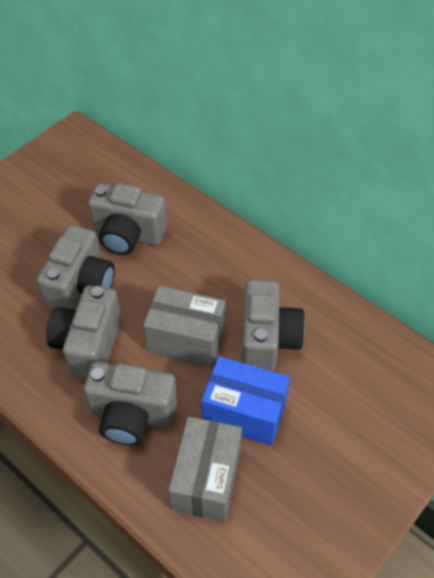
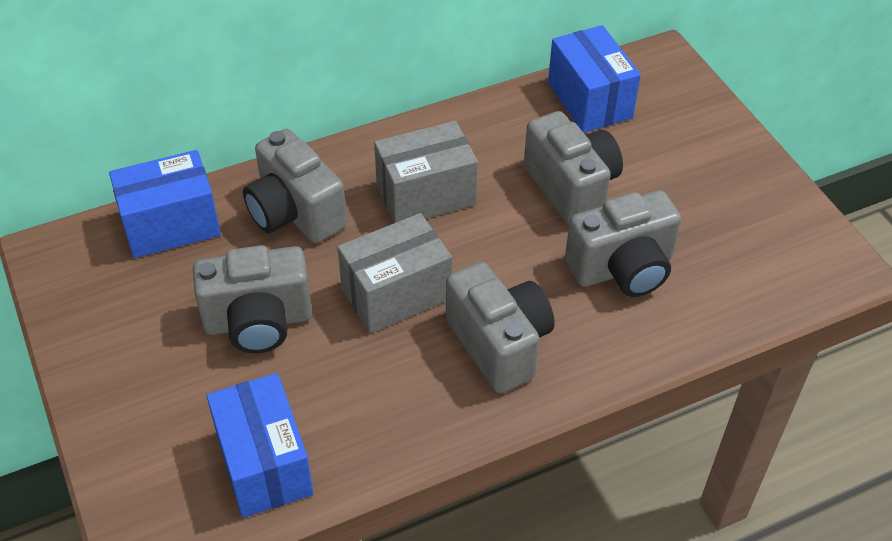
blue box: 1 -> 3

